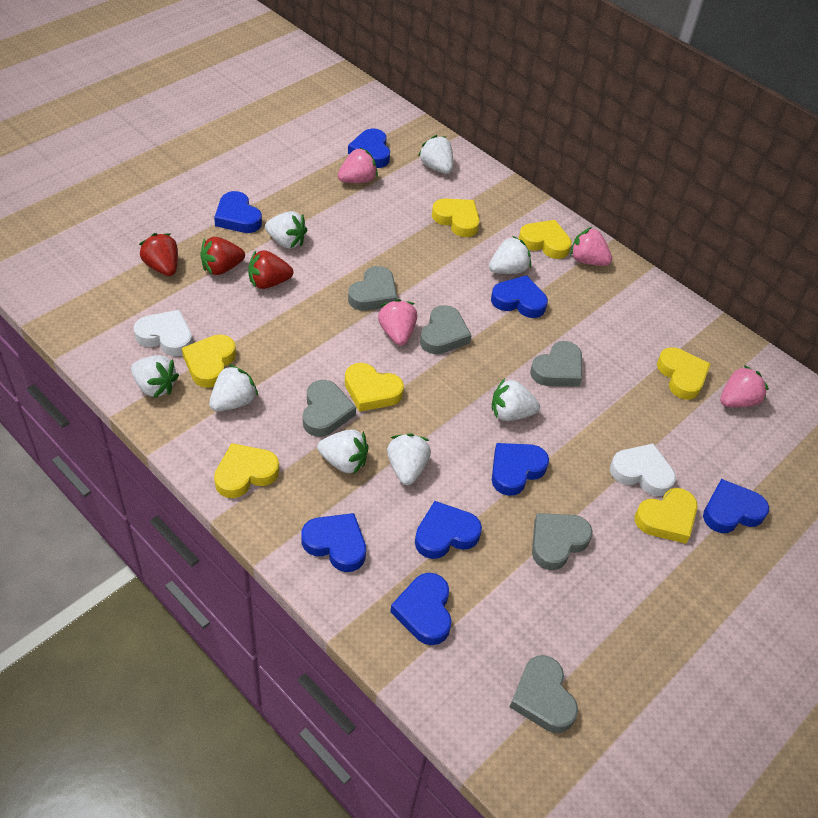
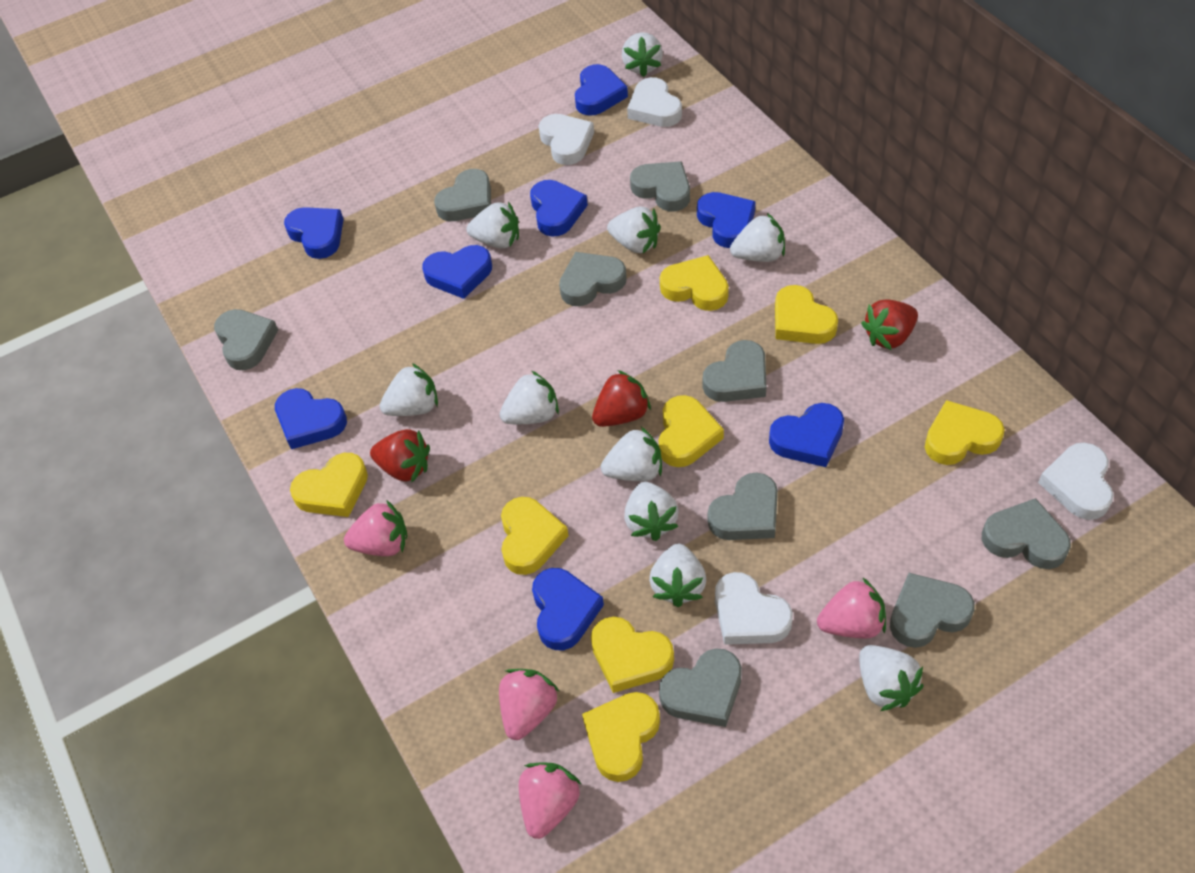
grey heart: 6 -> 9
white heart: 2 -> 4
white strawberry: 8 -> 10
yellow heart: 7 -> 8

